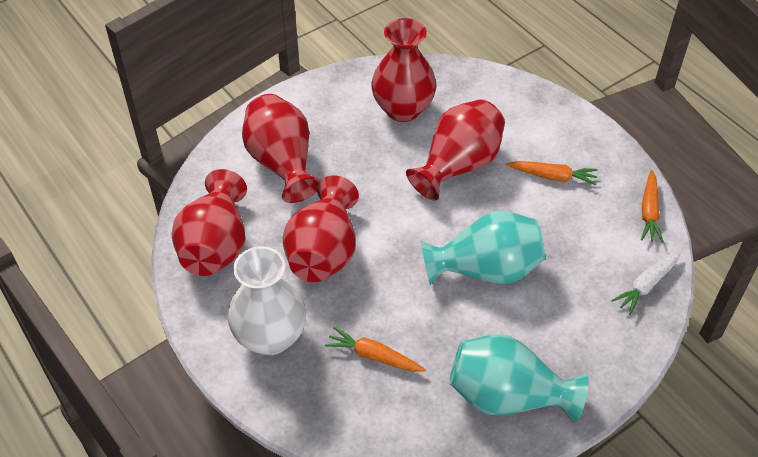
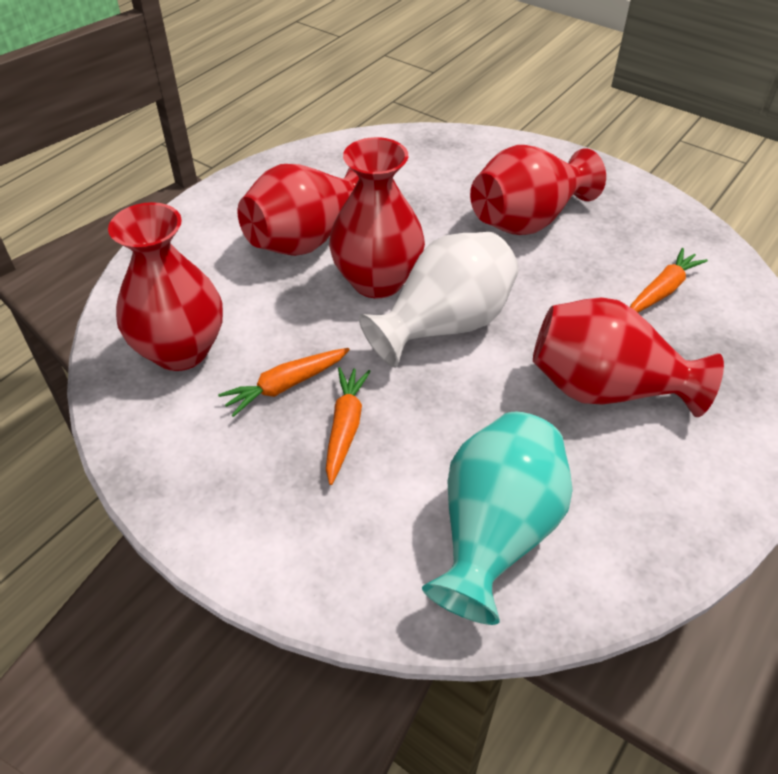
turquoise vase: 2 -> 1
white carrot: 1 -> 0

